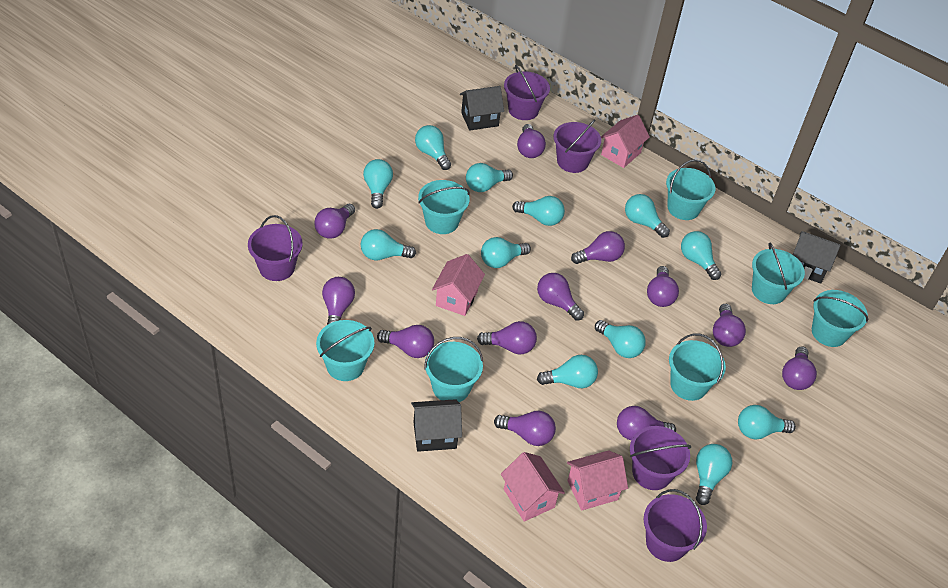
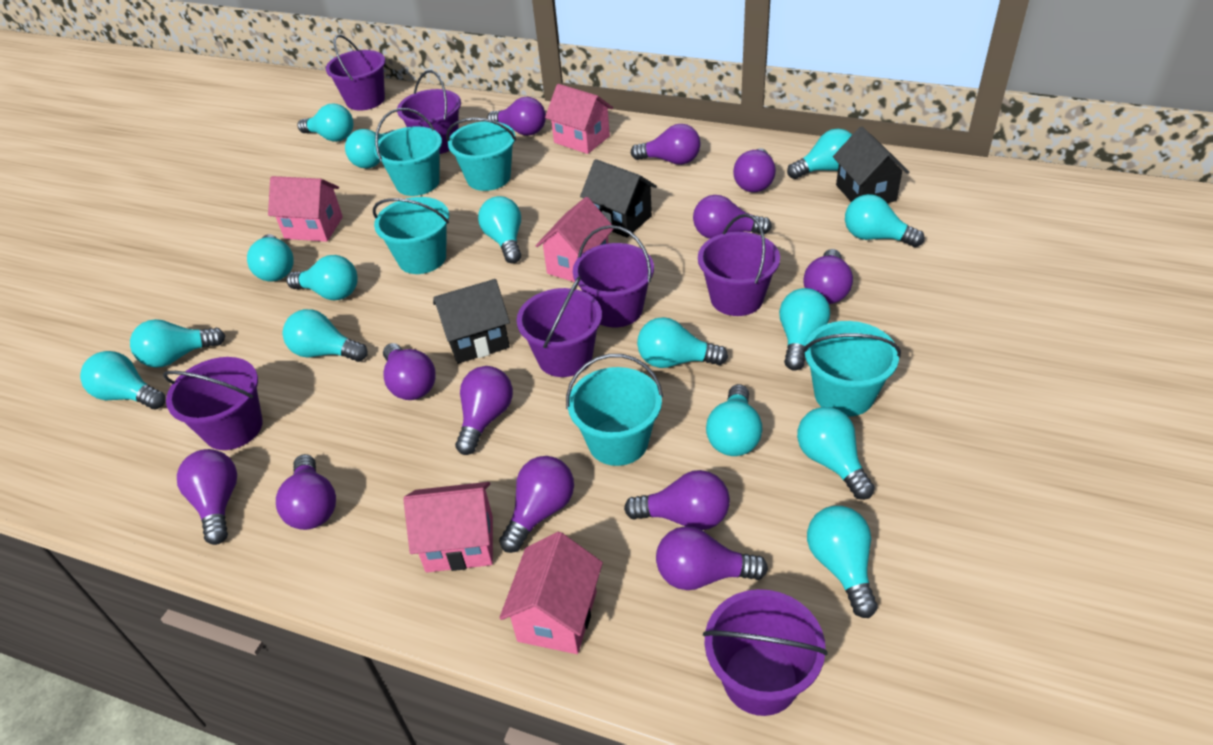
pink house: 4 -> 5
purple bucket: 5 -> 7
turquoise bucket: 7 -> 5
turquoise light bulb: 12 -> 15

